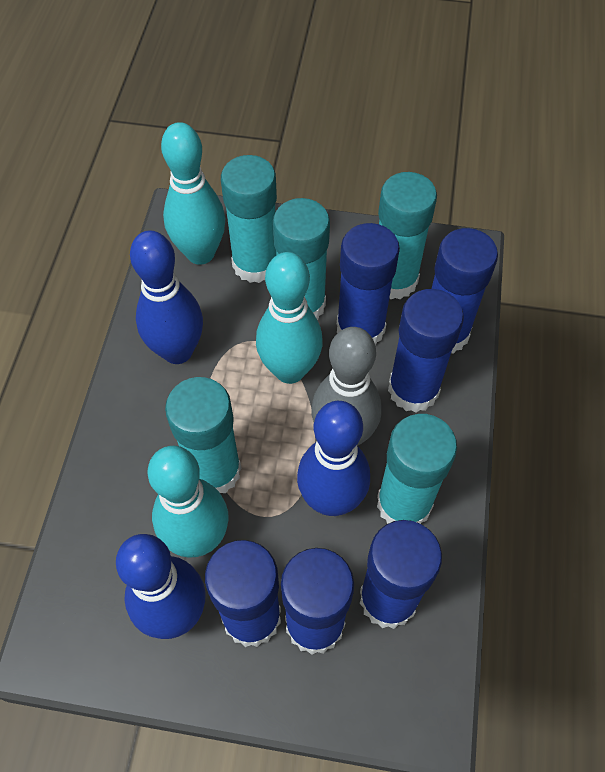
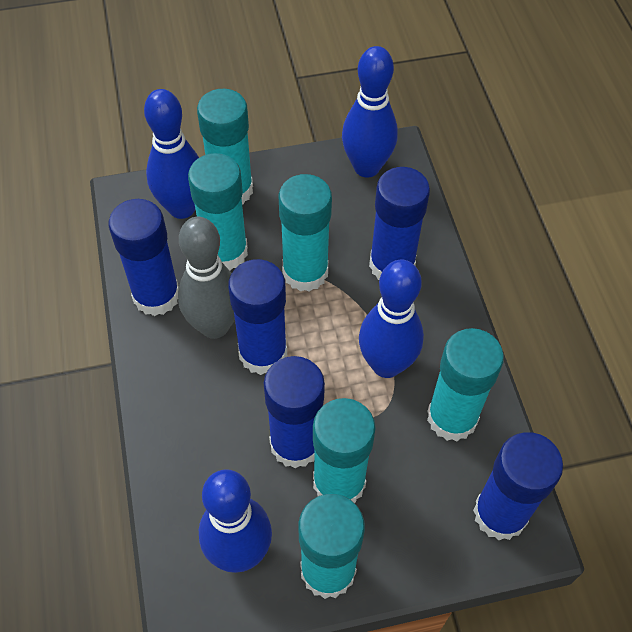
blue bowling pin: 3 -> 4
blue glue stick: 6 -> 5
turquoise bowling pin: 3 -> 0
turquoise glue stick: 5 -> 6

